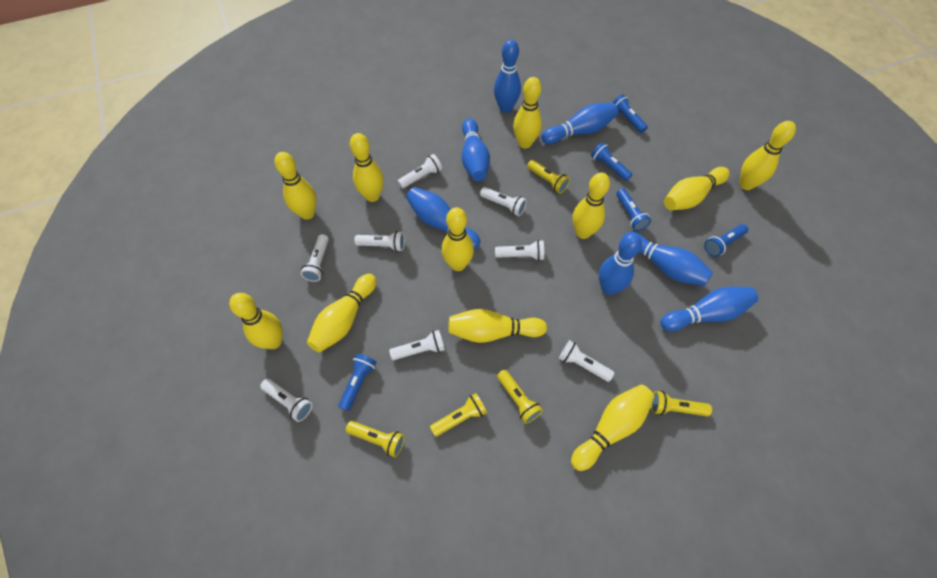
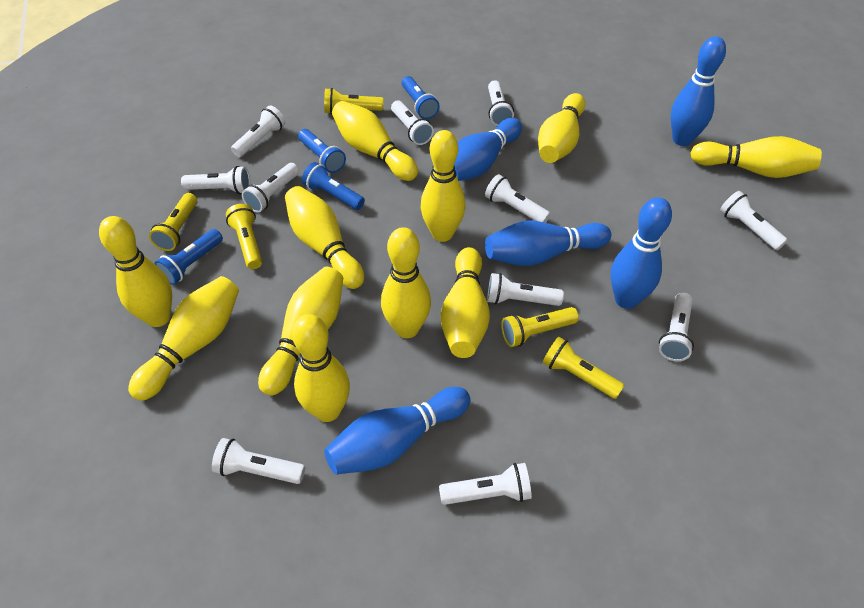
blue bowling pin: 7 -> 5
blue flashlight: 5 -> 4
white flashlight: 8 -> 11

